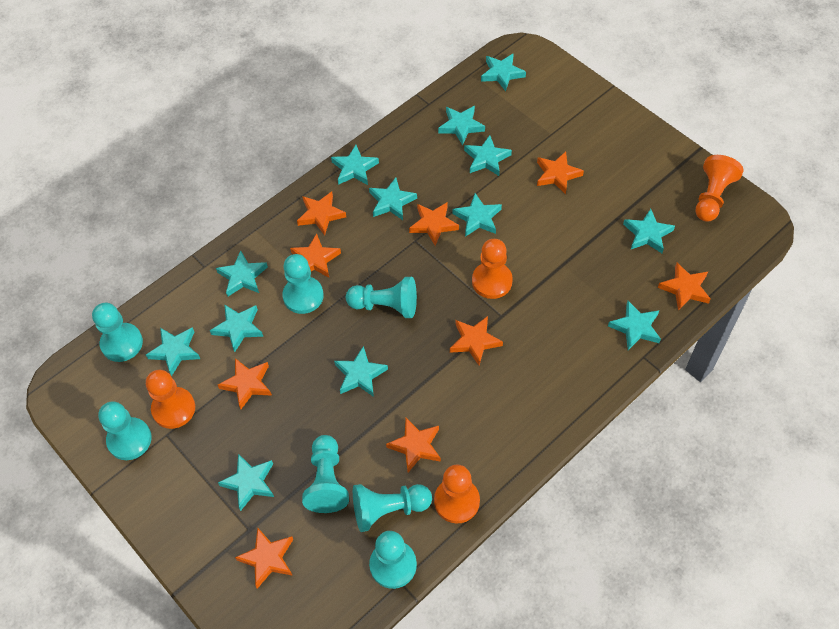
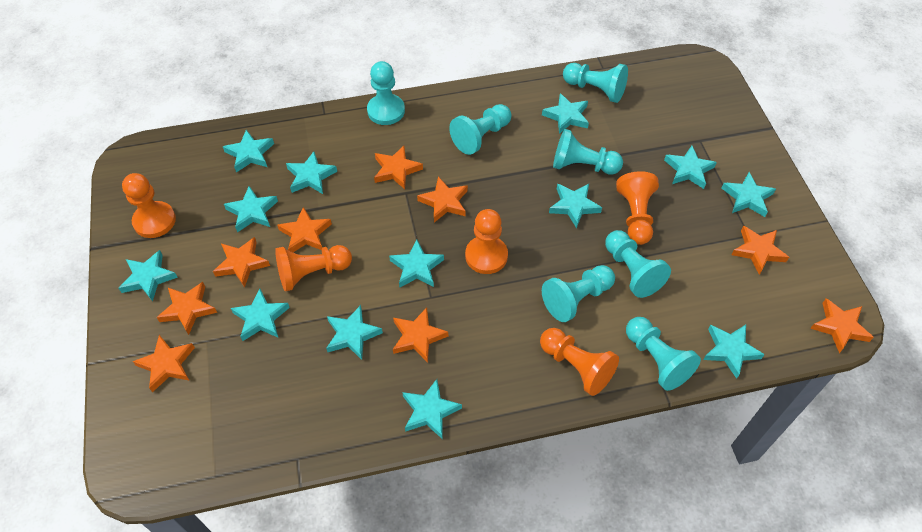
orange pawn: 4 -> 5

